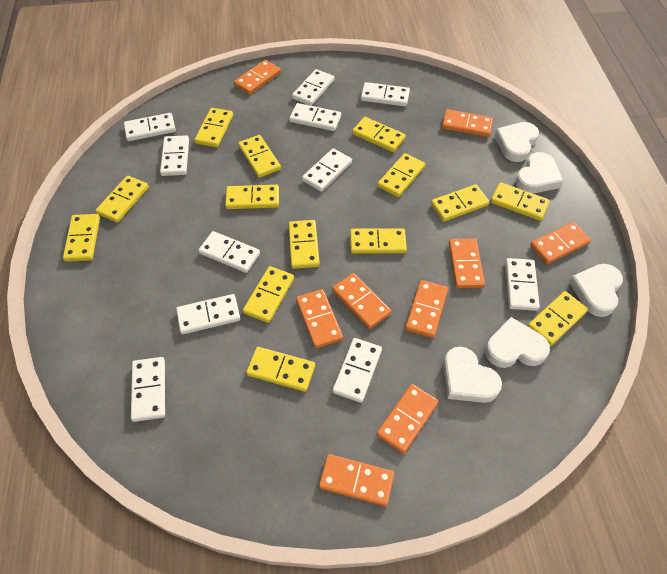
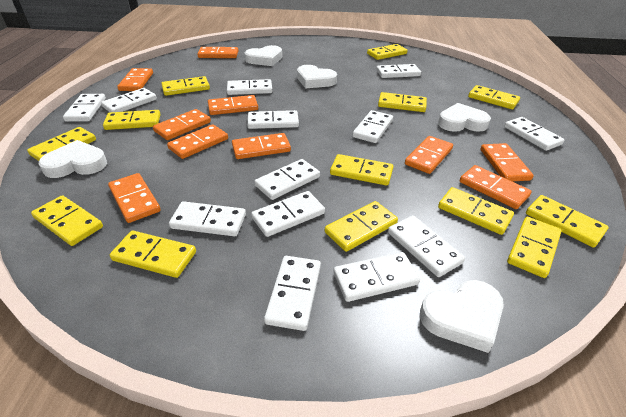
orange domino: 9 -> 10
white domino: 11 -> 13
yellow domino: 14 -> 13

